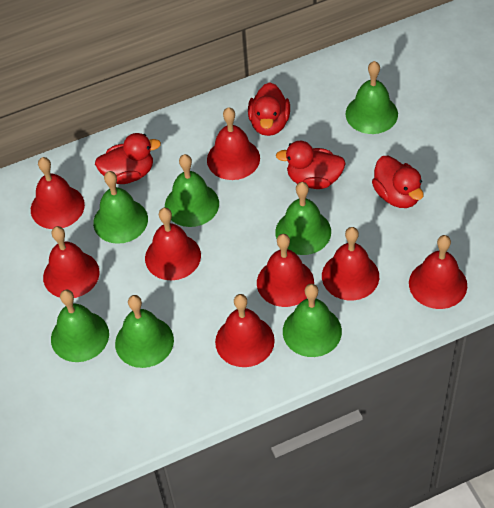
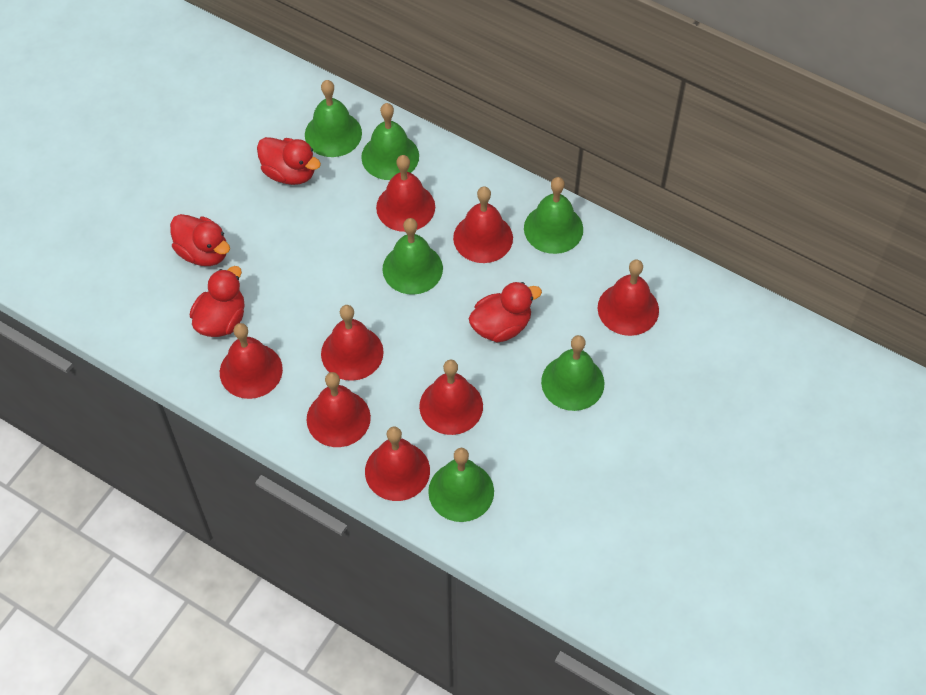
green bell: 7 -> 6

